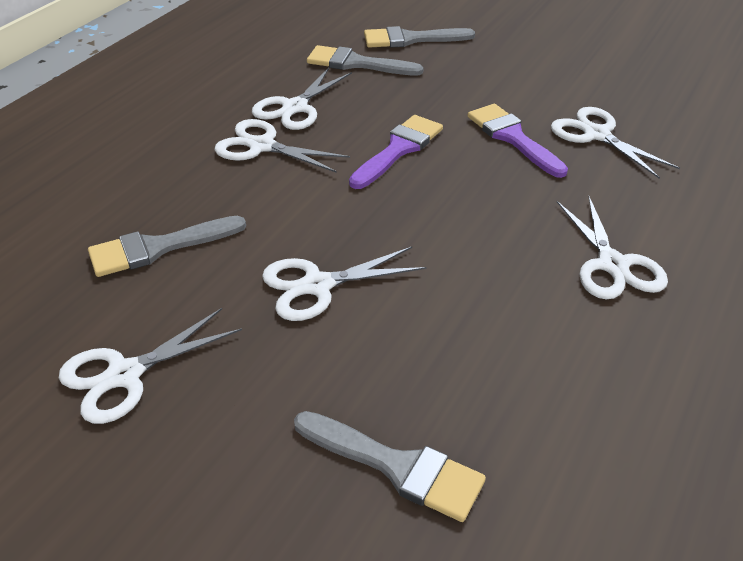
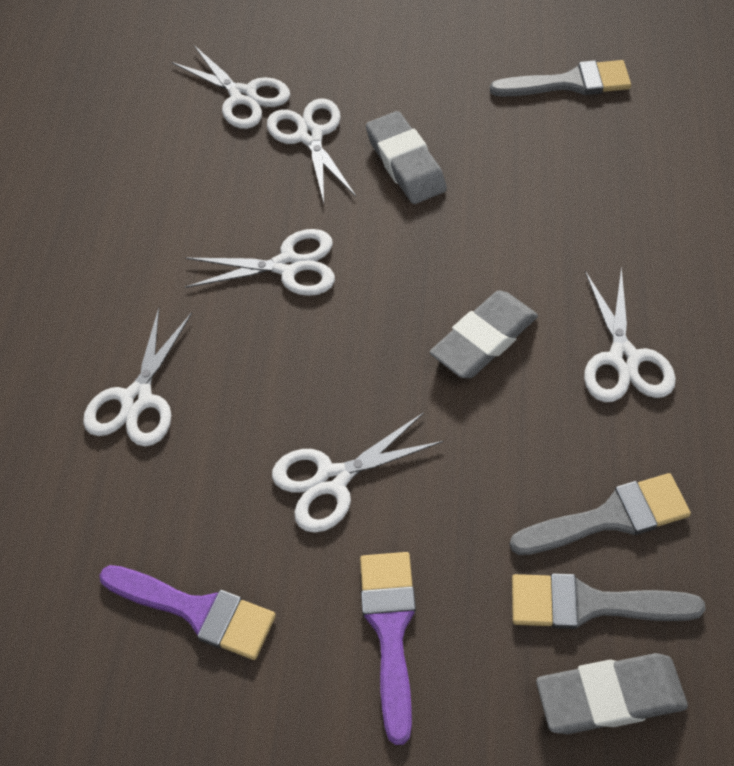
grey brush: 4 -> 3
grey eraser: 0 -> 3

